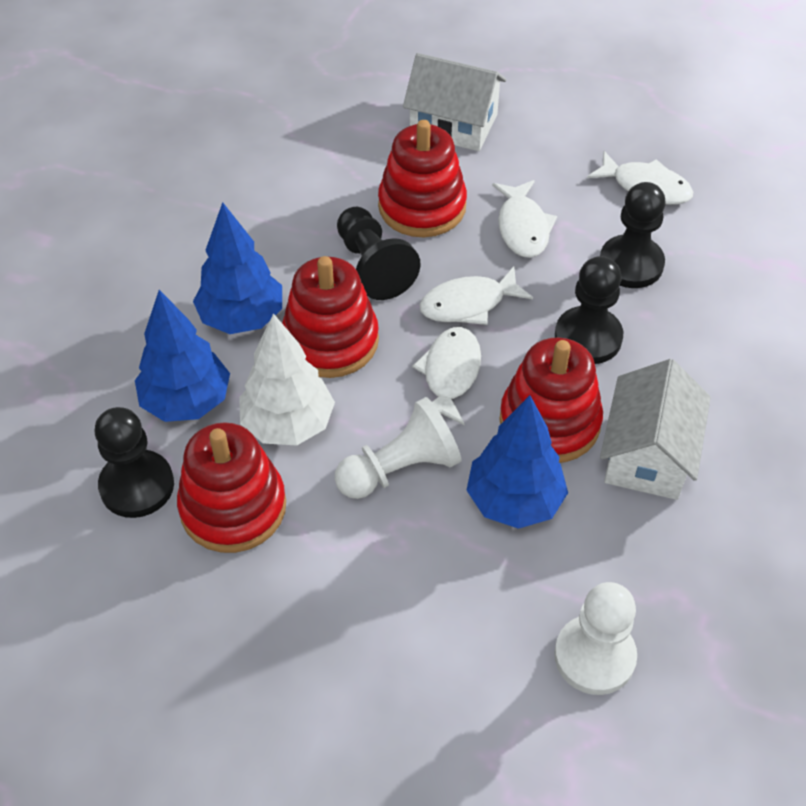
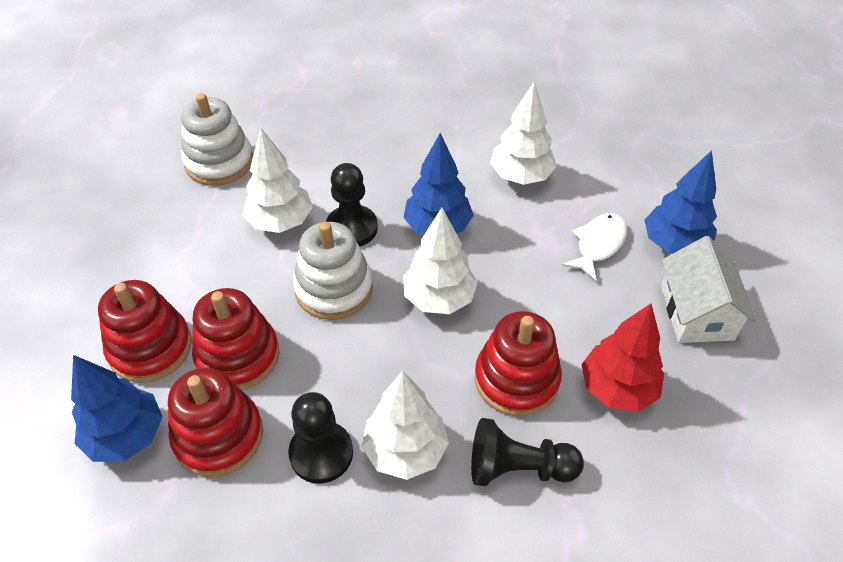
black pawn: 4 -> 3
red tree: 0 -> 1
white fish: 4 -> 1
white house: 2 -> 1
white pawn: 2 -> 0
white stacking toy: 0 -> 2
white tree: 1 -> 4

